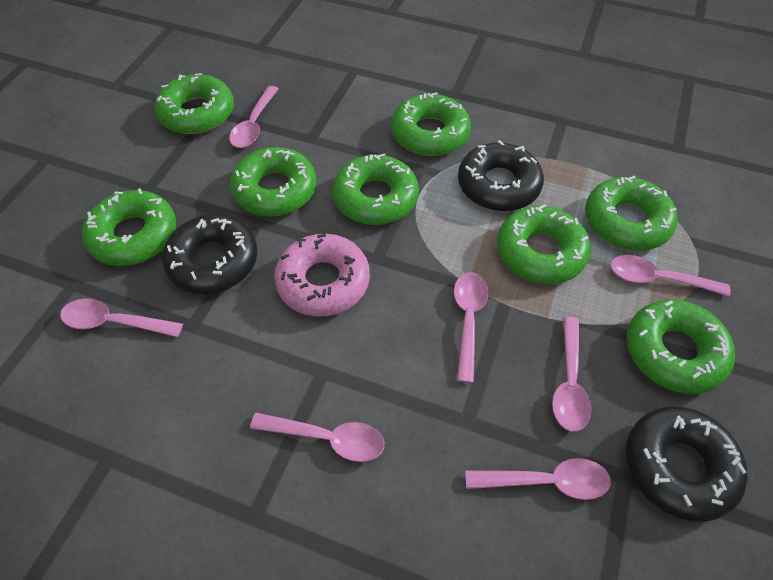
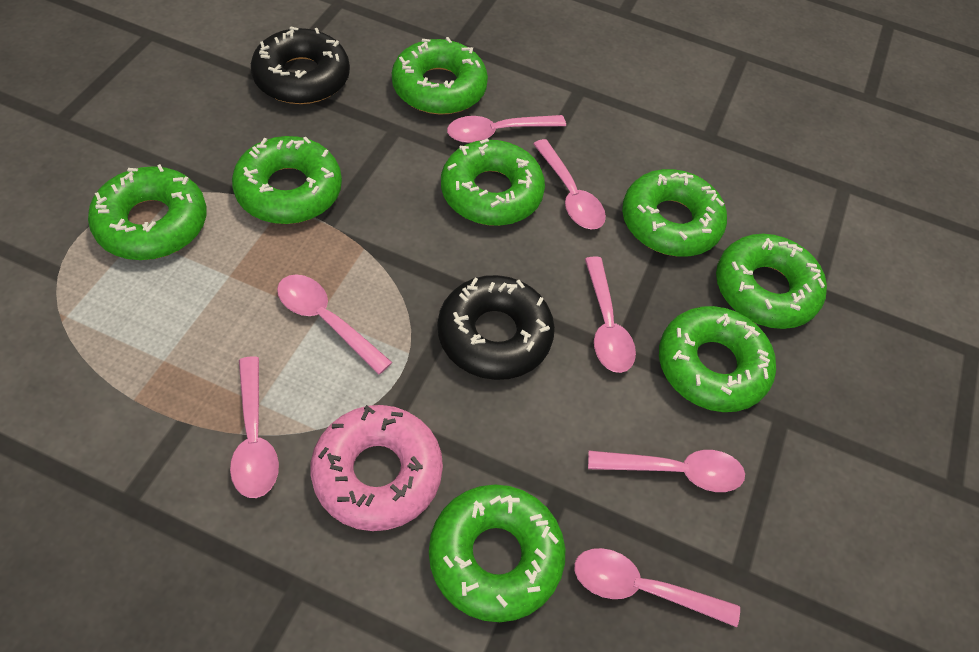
black donut: 3 -> 2

